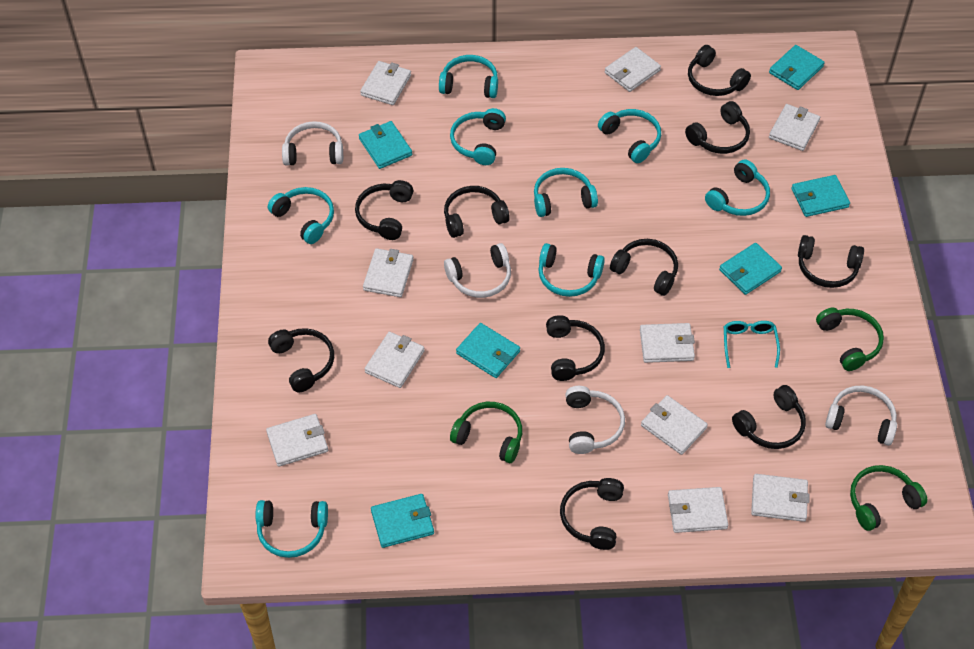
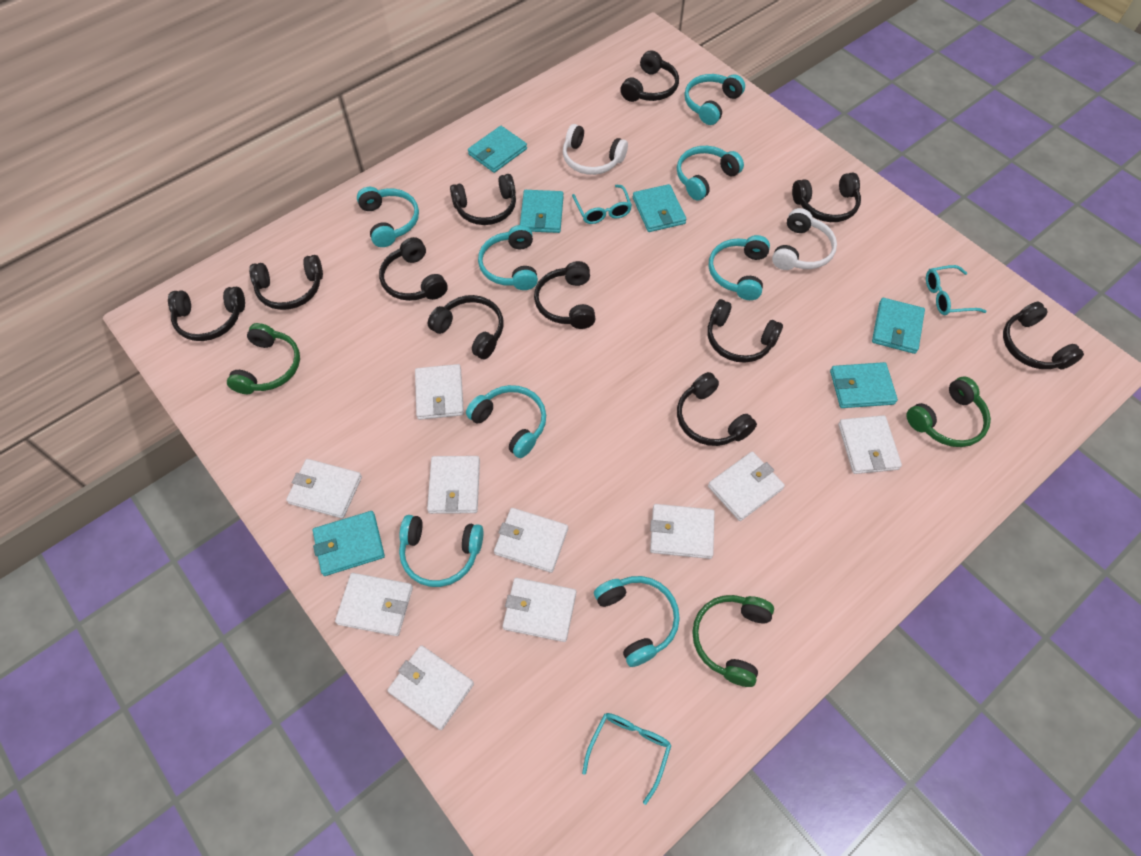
black headphones: 10 -> 11
turquoise glasses: 1 -> 3
white headphones: 4 -> 2

